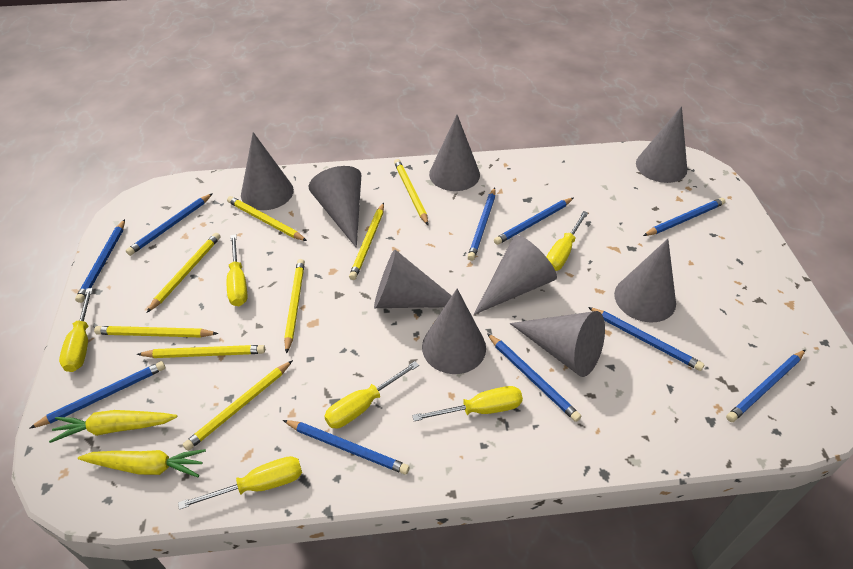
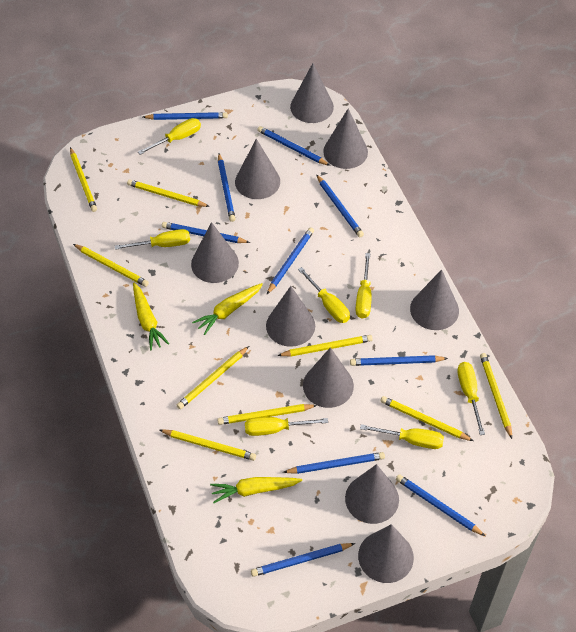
yellow carrot: 2 -> 3
yellow pencil: 8 -> 9
yellow screwdriver: 6 -> 7

